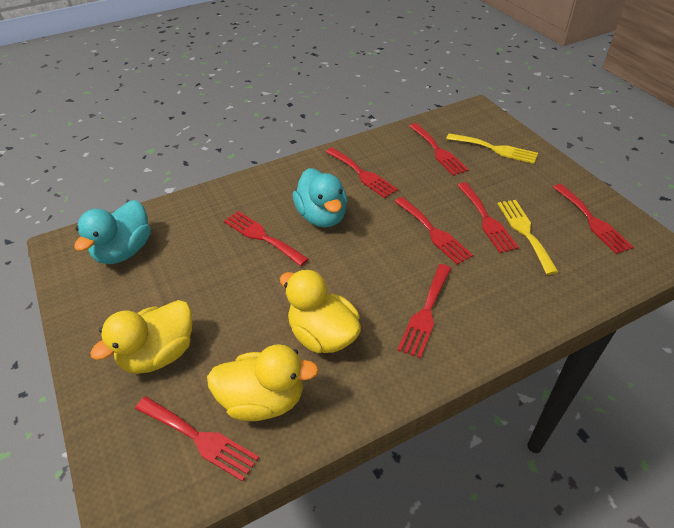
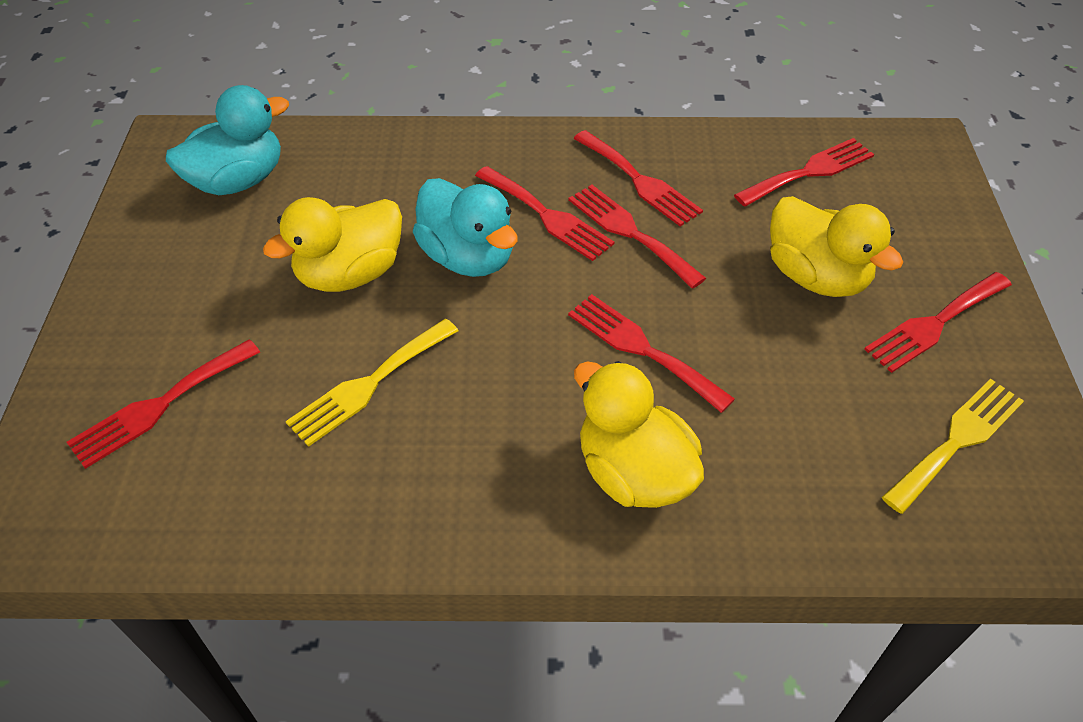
red fork: 8 -> 7

